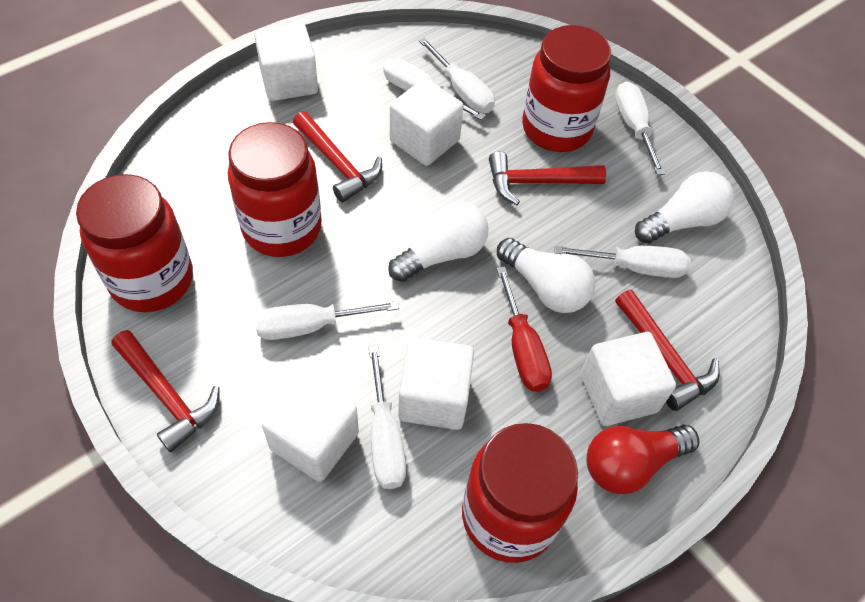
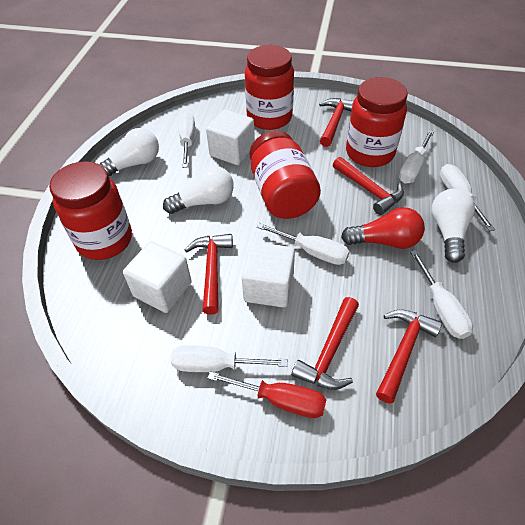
red hammer: 4 -> 5
white cube: 5 -> 3

